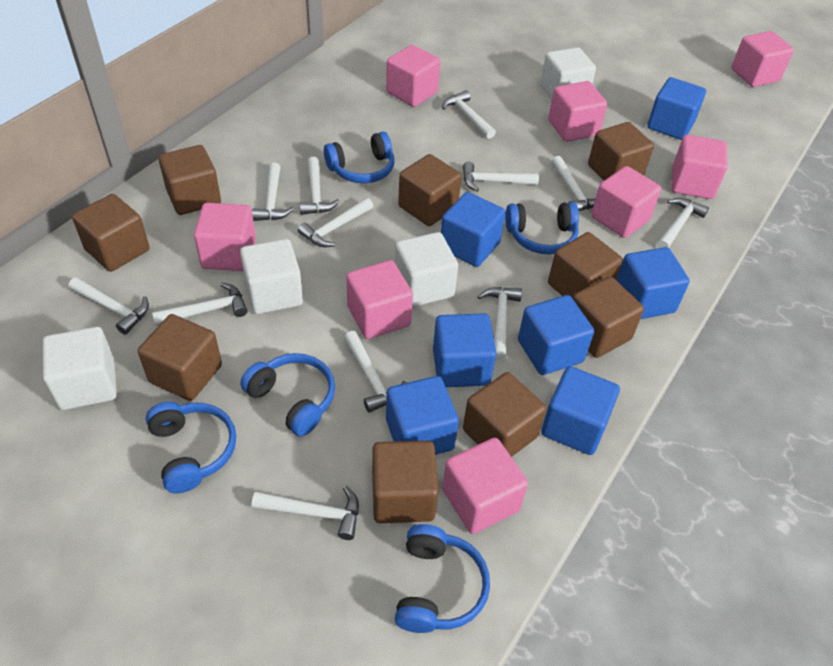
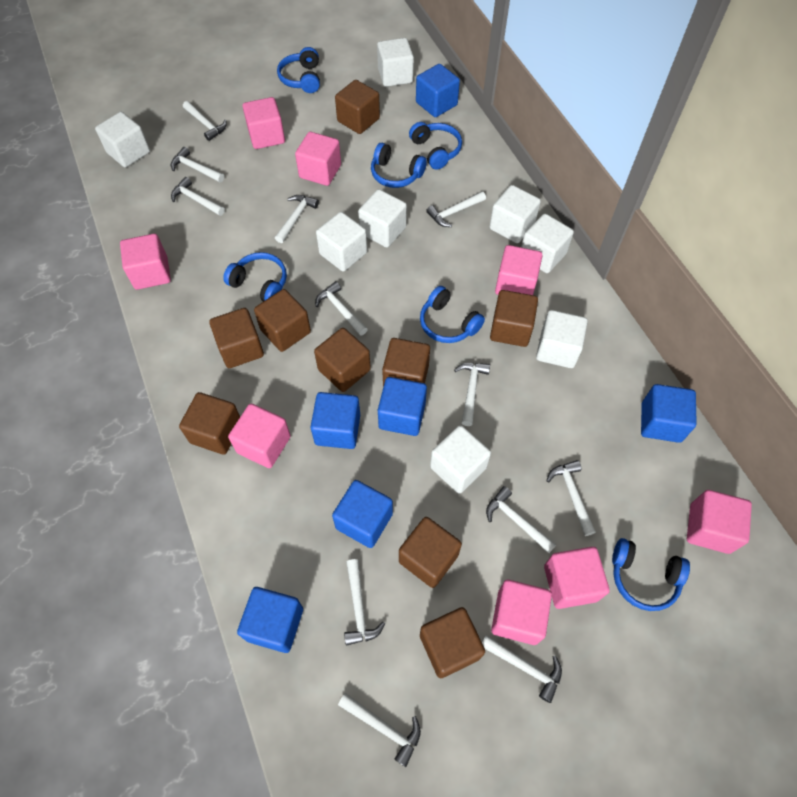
blue cube: 7 -> 6
blue headphones: 5 -> 6
white cube: 4 -> 8

